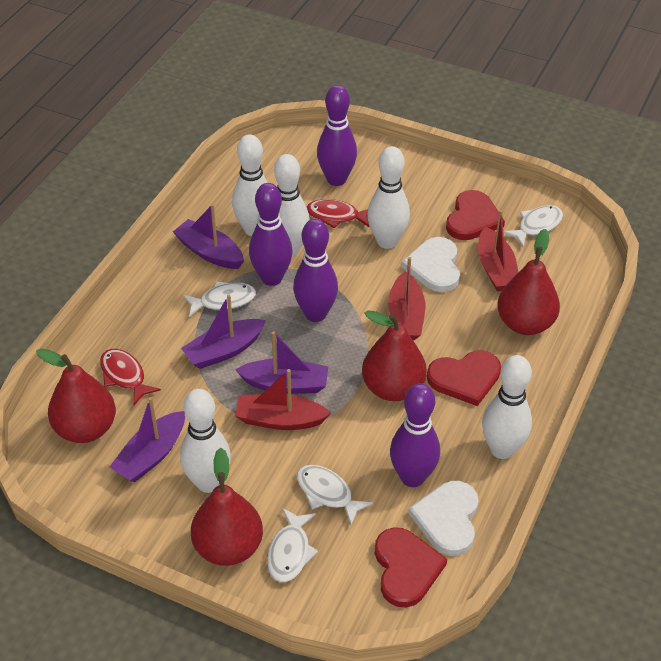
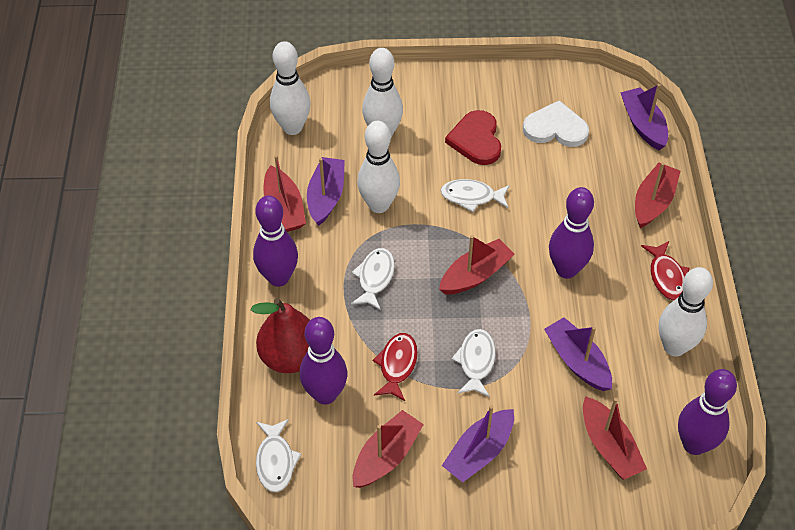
red boat: 3 -> 5
red heart: 3 -> 1
red pear: 4 -> 1
white bowling pin: 5 -> 4
white heart: 2 -> 1

